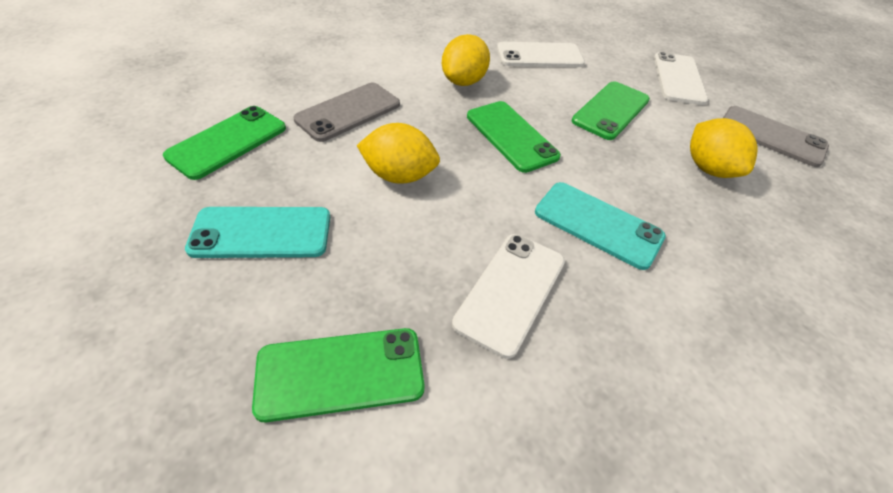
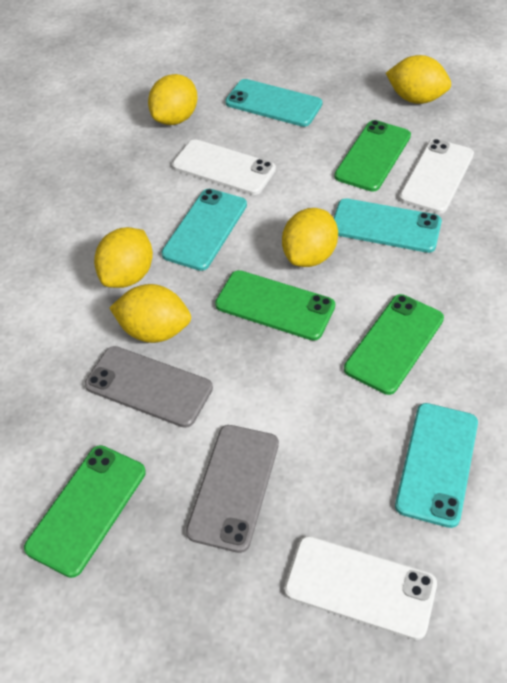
turquoise phone: 2 -> 4
yellow lemon: 3 -> 5

